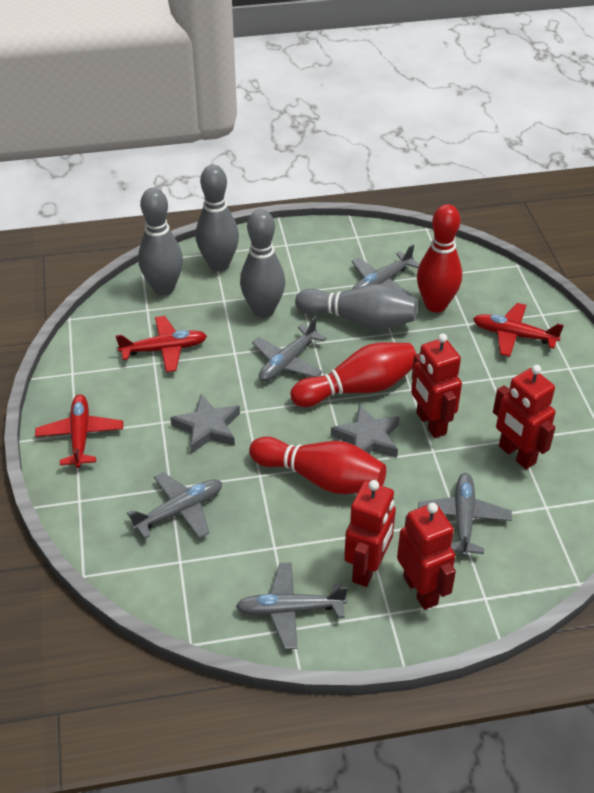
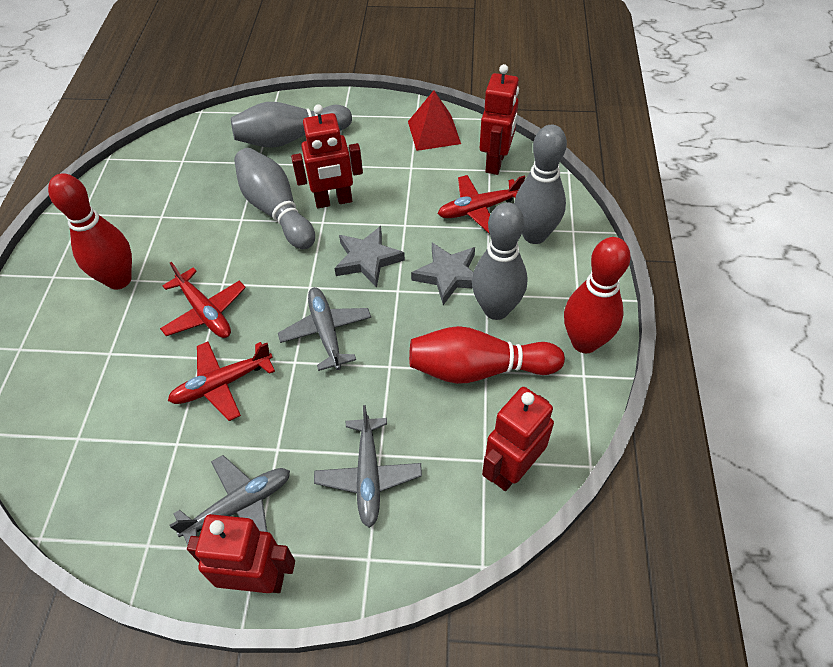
grey plane: 5 -> 3
red pyramid: 0 -> 1

